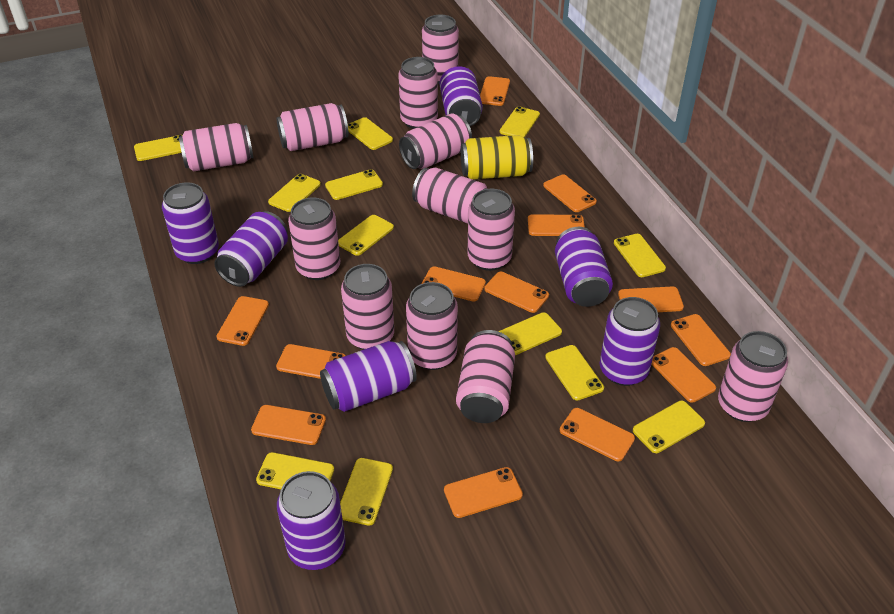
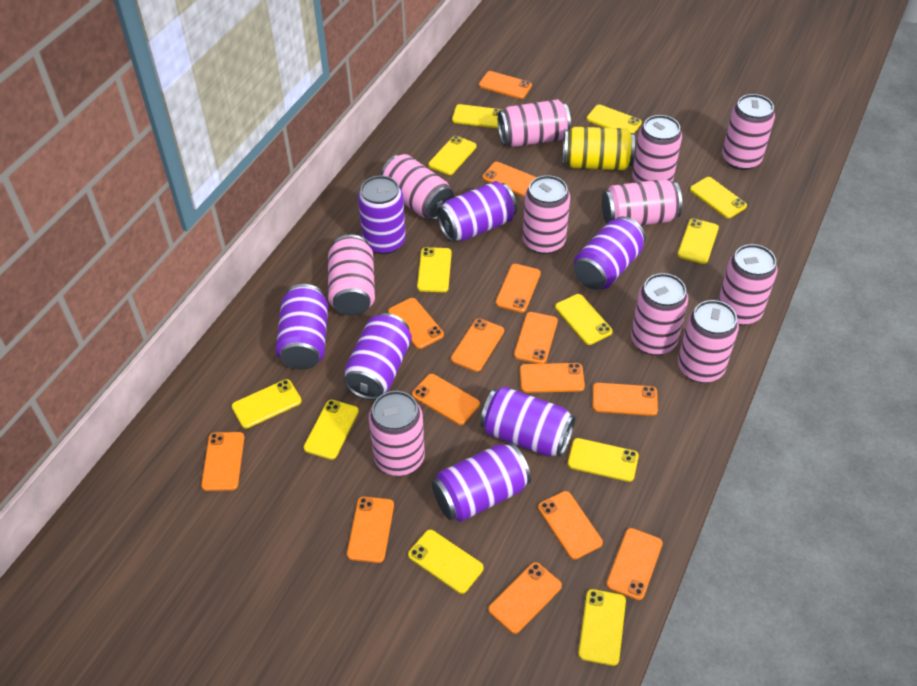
orange phone: 13 -> 14
pink can: 12 -> 11

